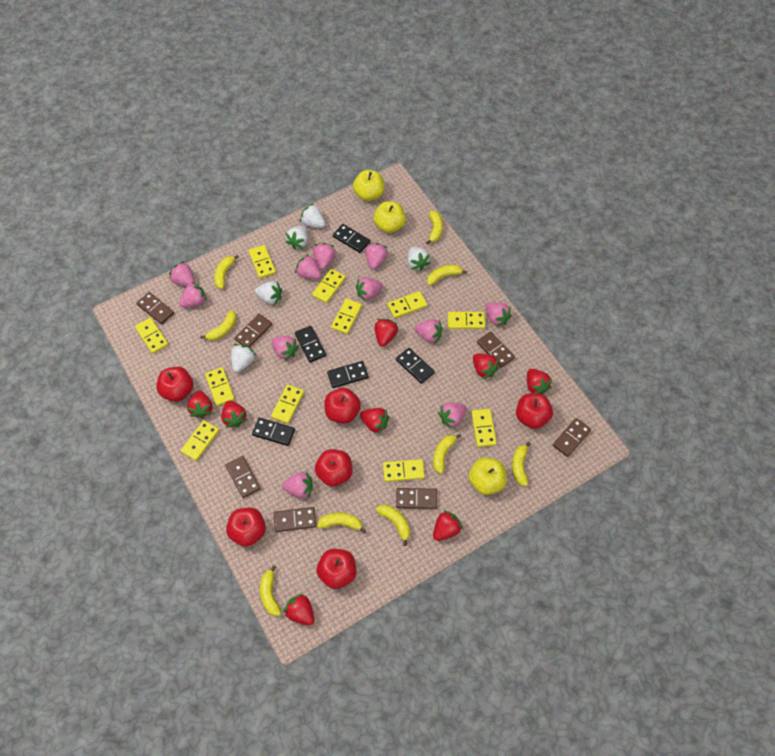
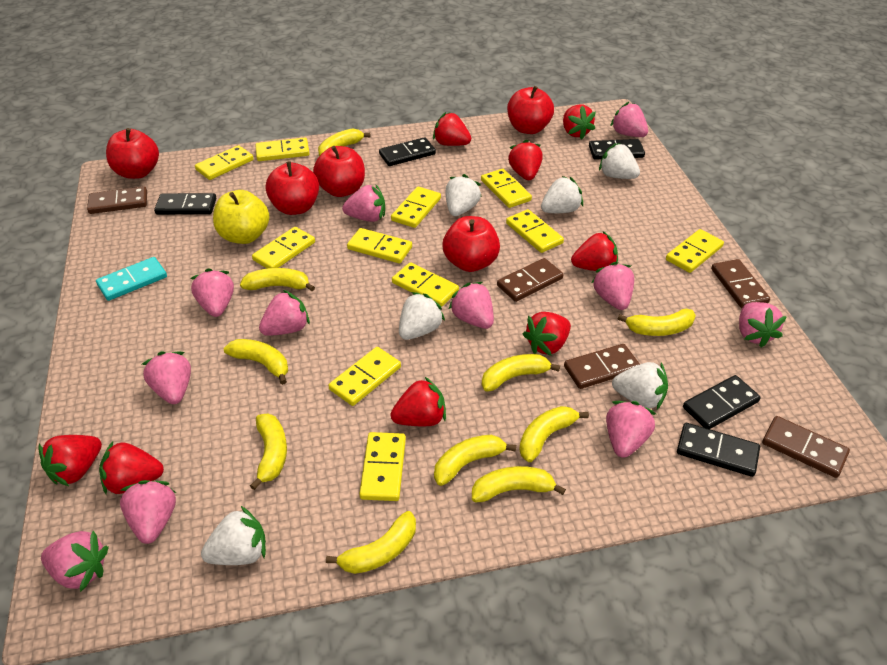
brown domino: 7 -> 5
red apple: 6 -> 5
turquoise domino: 0 -> 1
white strawberry: 5 -> 6
yellow apple: 3 -> 1
yellow banana: 9 -> 10

